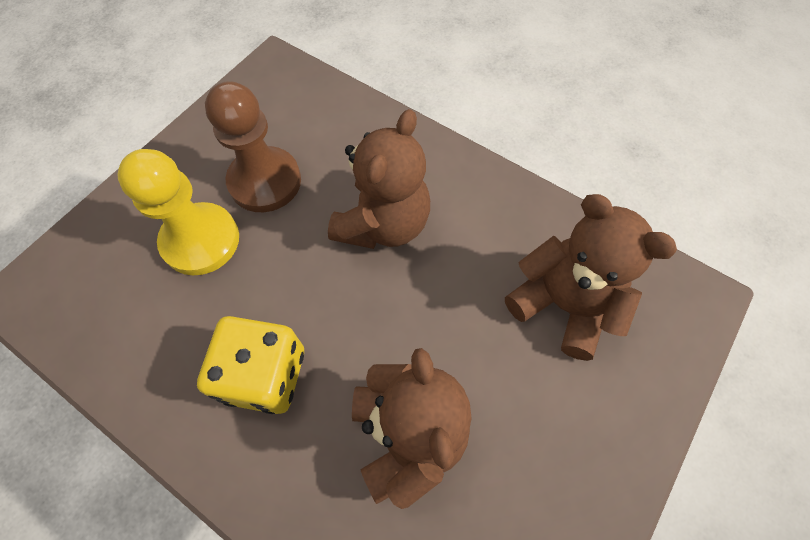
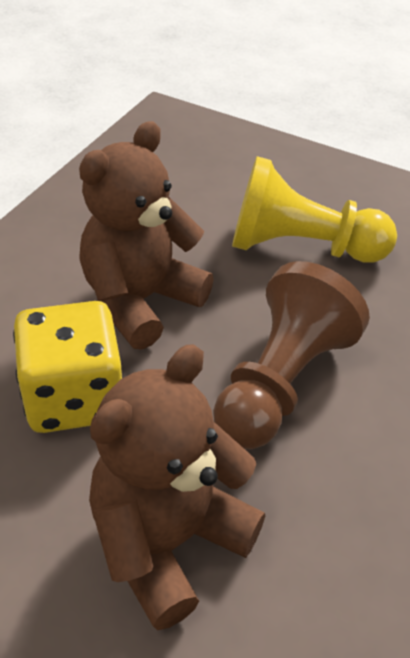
brown teddy bear: 3 -> 2

